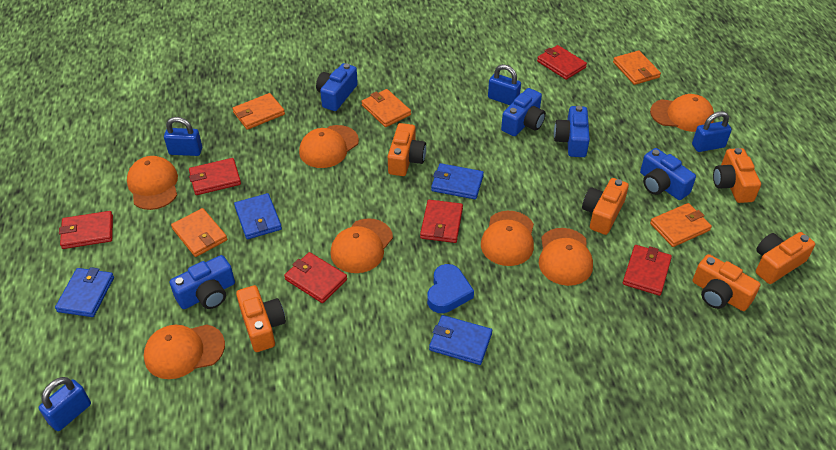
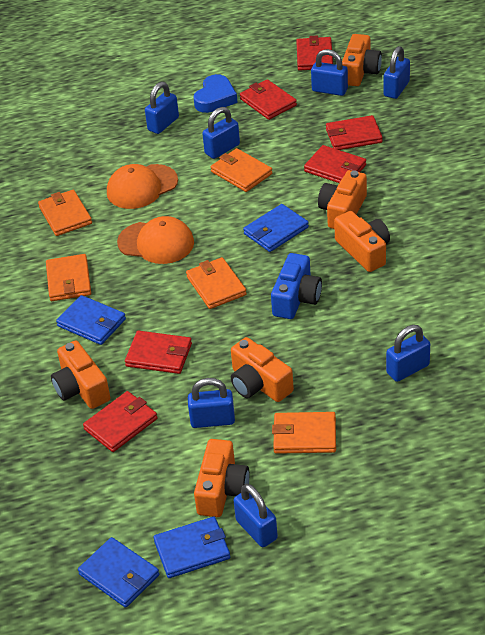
blue camera: 5 -> 1
blue padlock: 4 -> 7
orange cap: 7 -> 2

